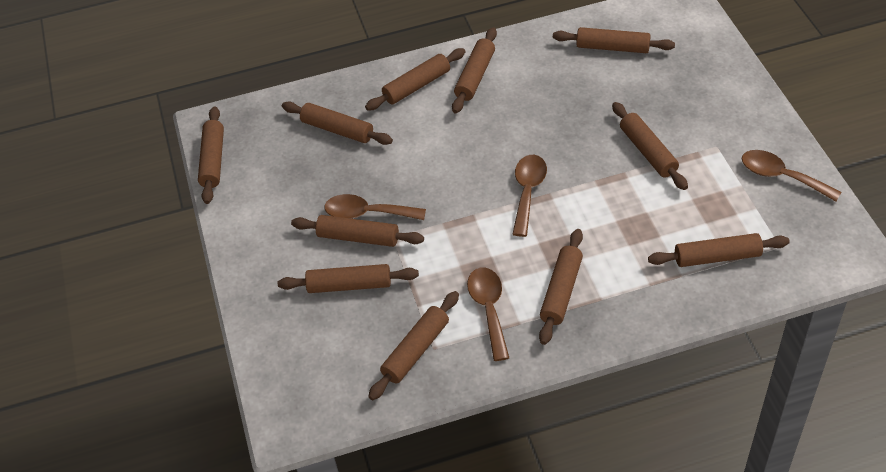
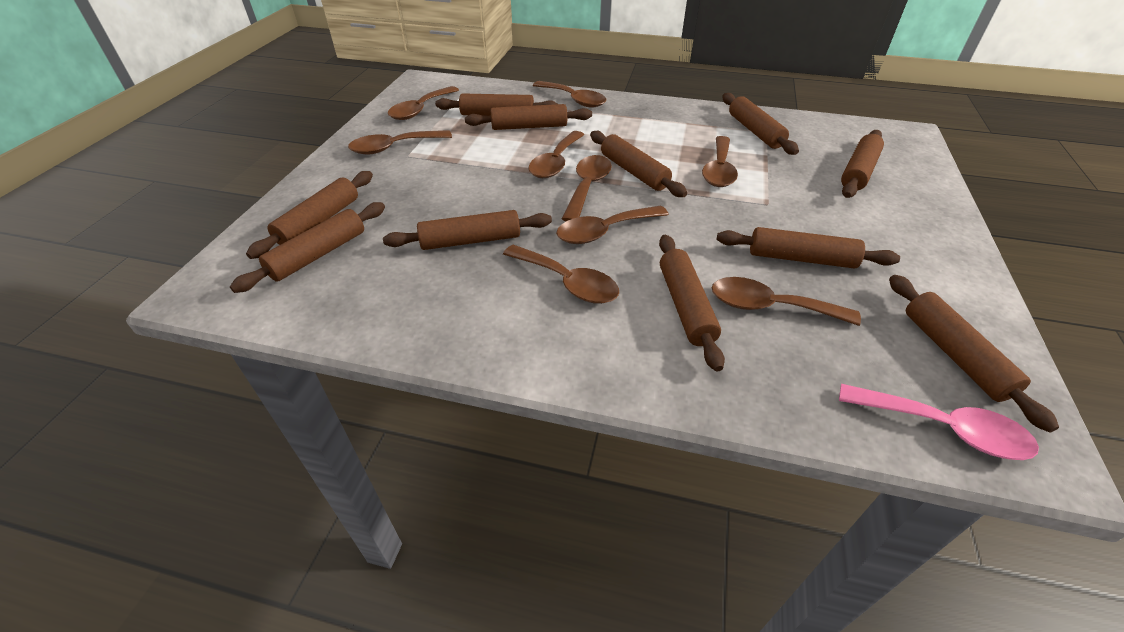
brown spoon: 4 -> 9
pink spoon: 0 -> 1

